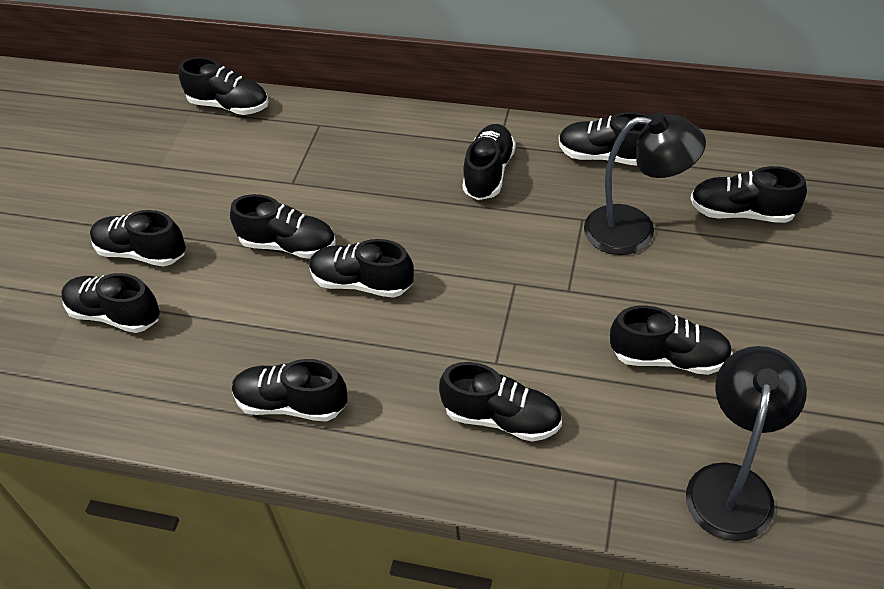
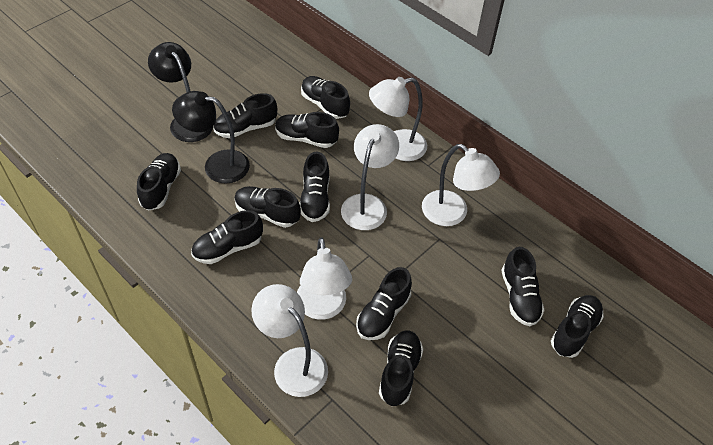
white lamp: 0 -> 5

